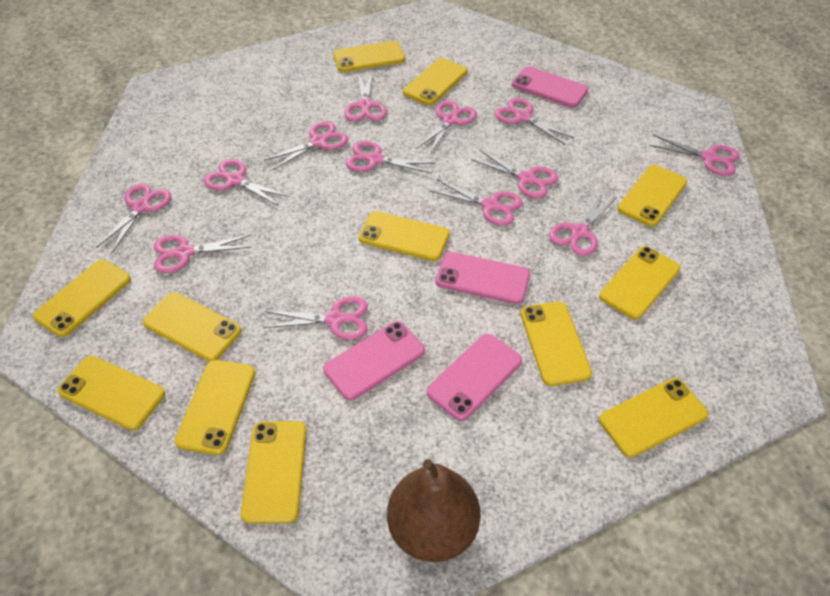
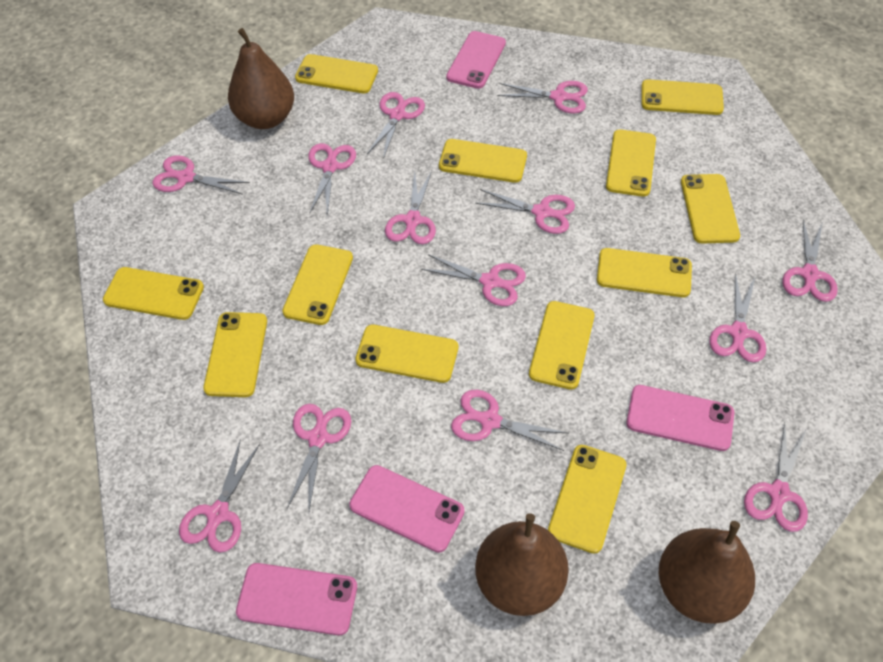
brown pear: 1 -> 3

